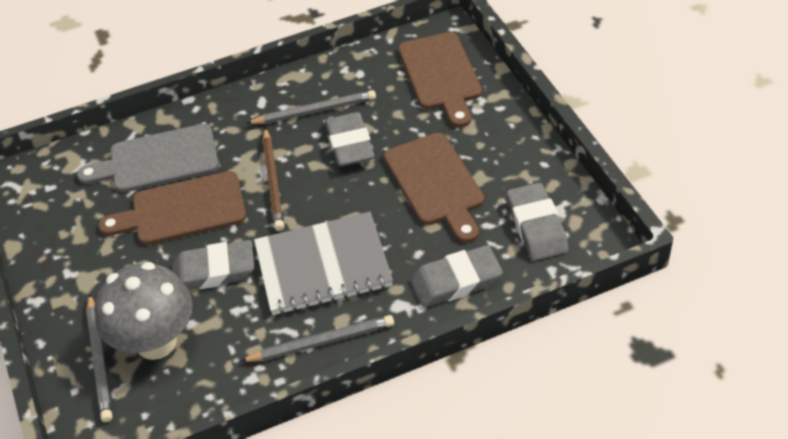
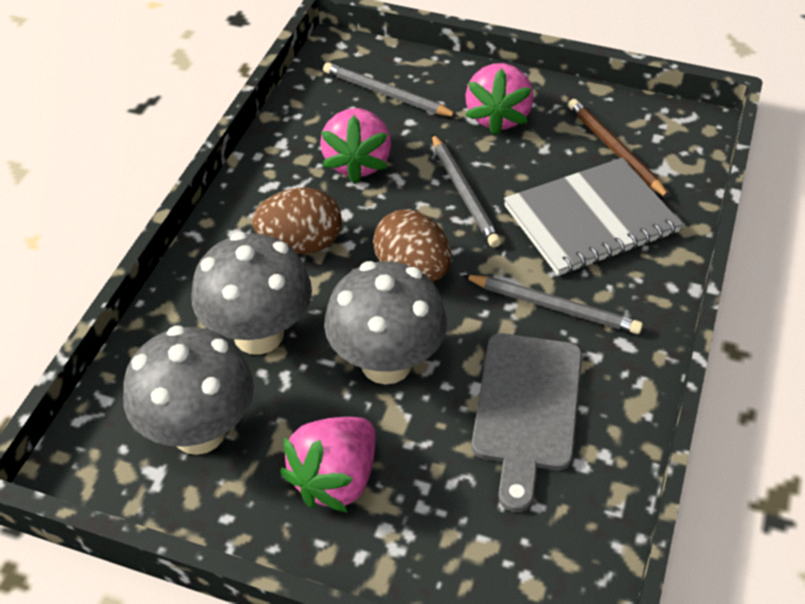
brown cutting board: 3 -> 0
brown egg: 0 -> 2
grey eraser: 4 -> 0
grey mushroom: 1 -> 3
pink strawberry: 0 -> 3

